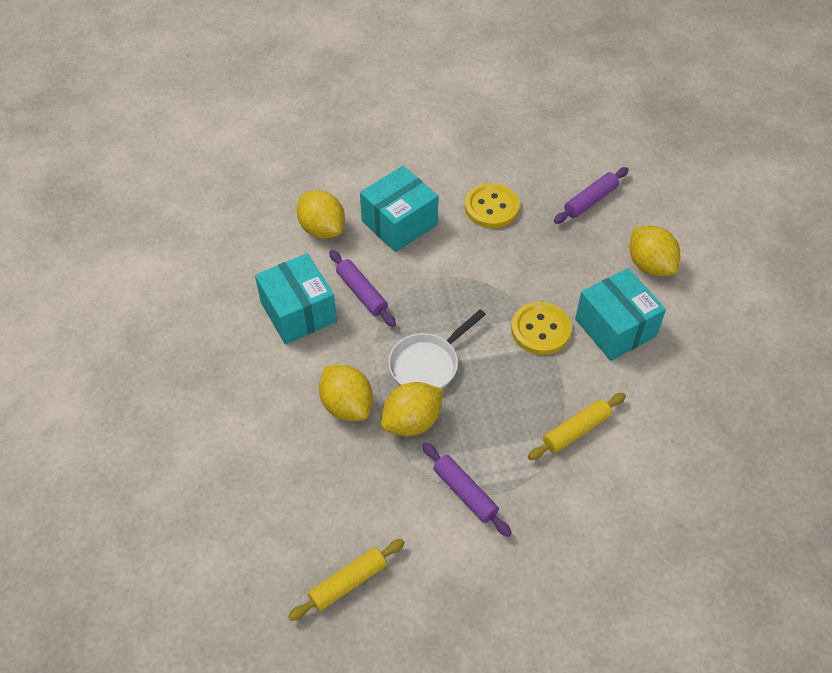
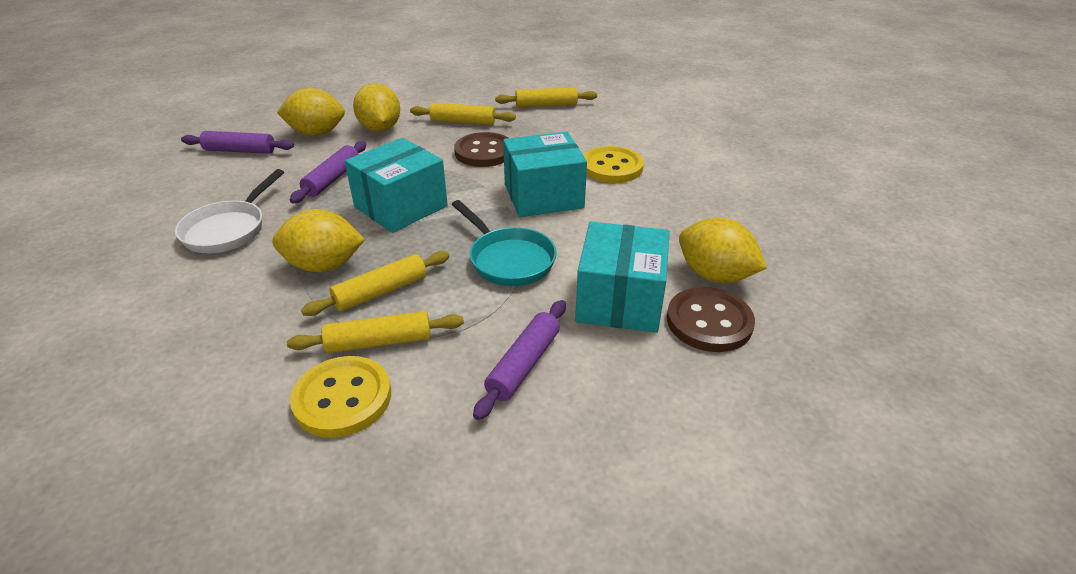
brown button: 0 -> 2
turquoise pan: 0 -> 1
yellow rolling pin: 2 -> 4

